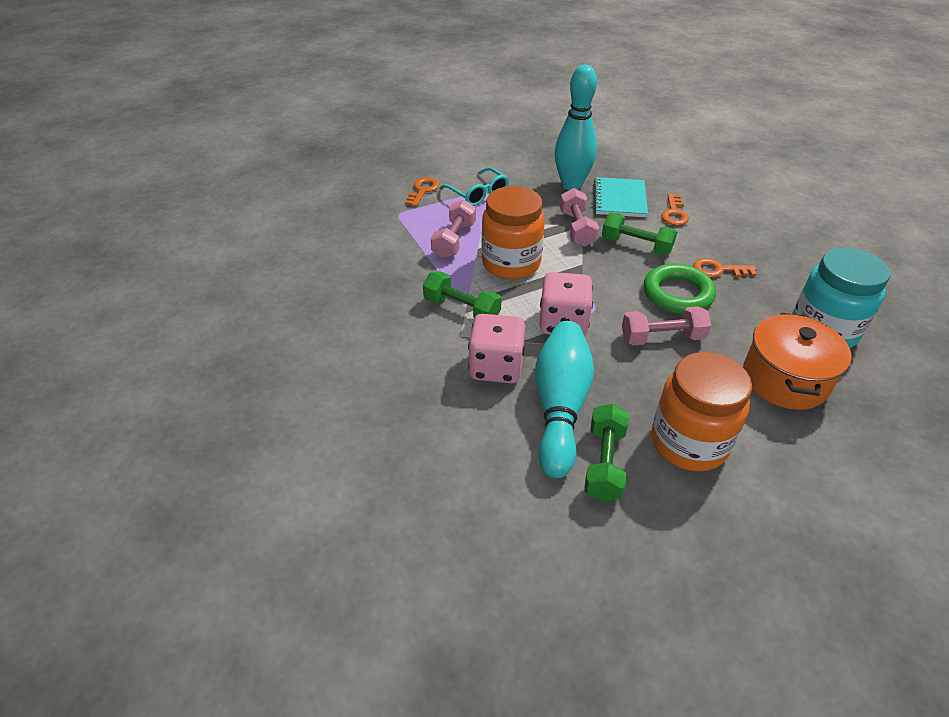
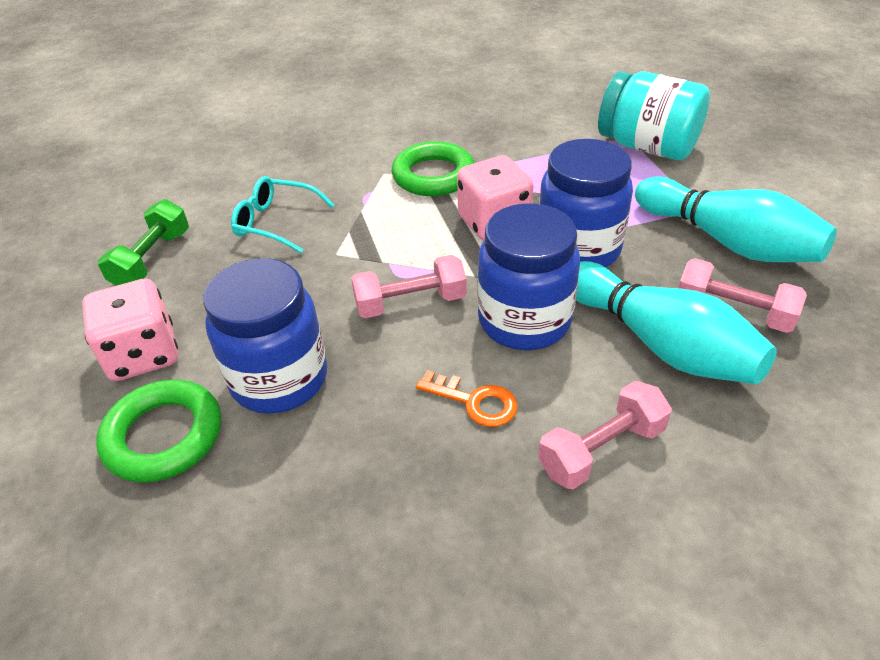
blue jar: 0 -> 3
green dumbbell: 3 -> 1
green ring: 1 -> 2
orange jar: 2 -> 0
orange key: 3 -> 1
orange pot: 1 -> 0
turquoise notebook: 1 -> 0

